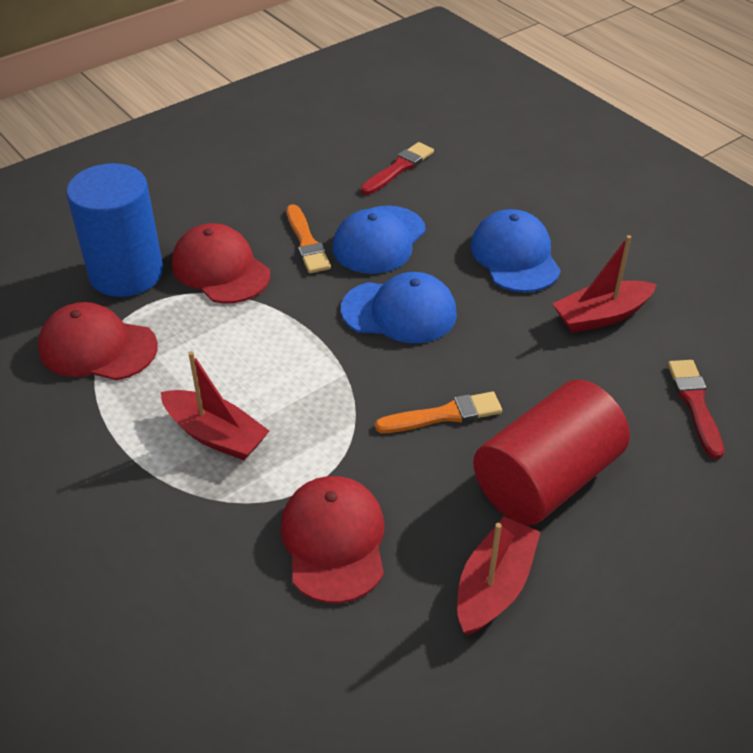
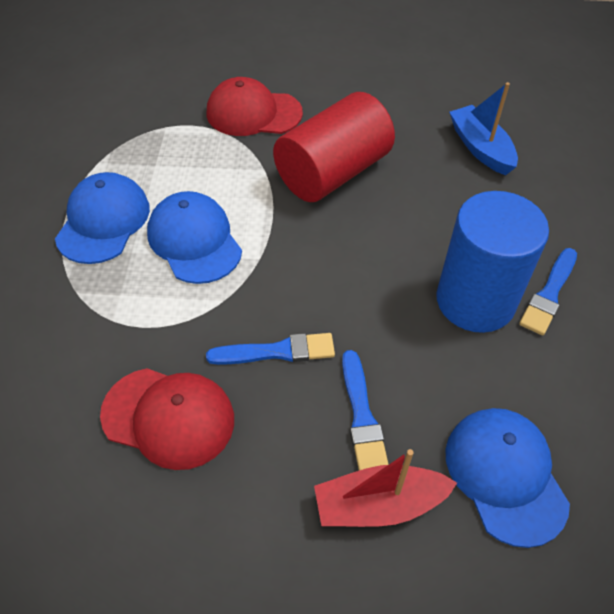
blue boat: 0 -> 1
blue brush: 0 -> 3
orange brush: 2 -> 0
red boat: 3 -> 1
red brush: 2 -> 0
red cap: 3 -> 2

